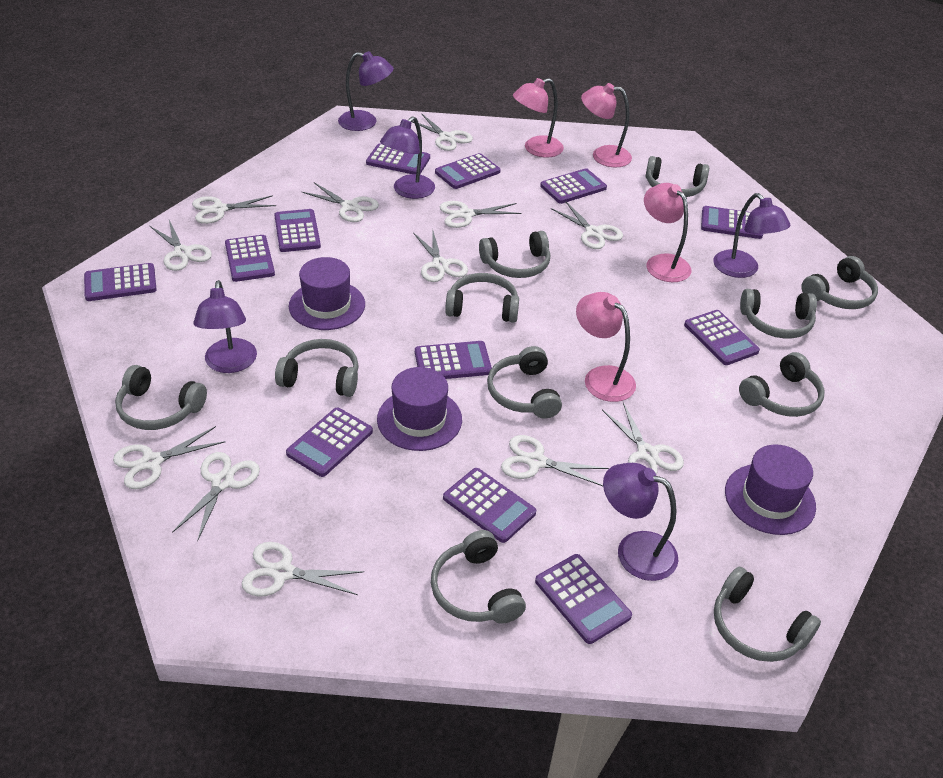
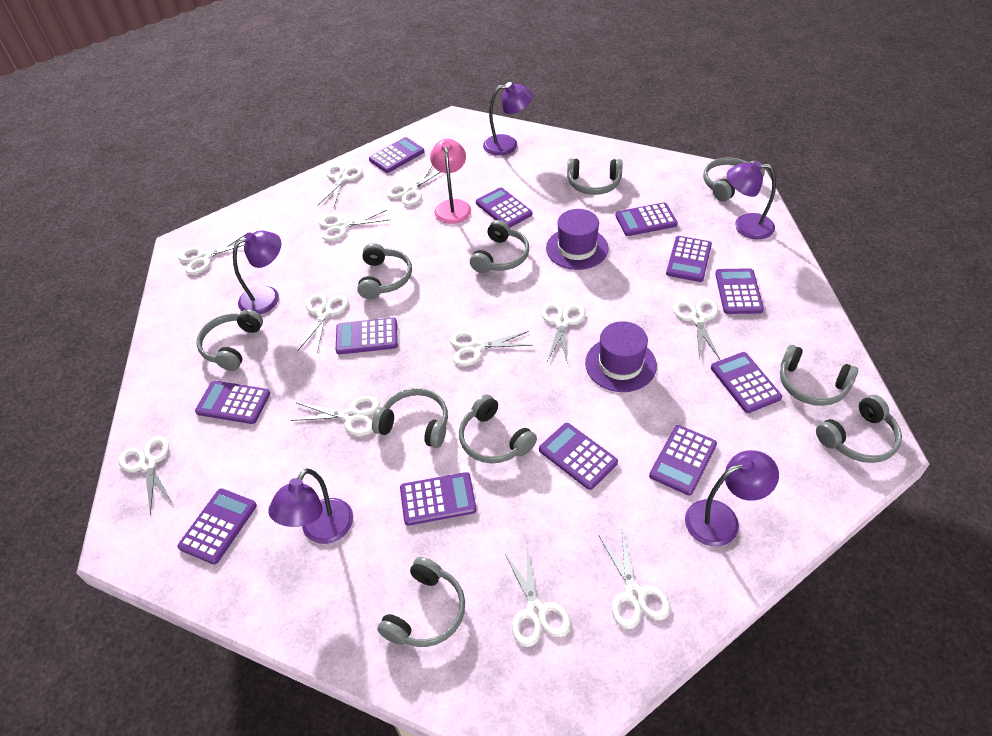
grey headphones: 11 -> 10
pink lamp: 4 -> 1
purple hat: 3 -> 2

